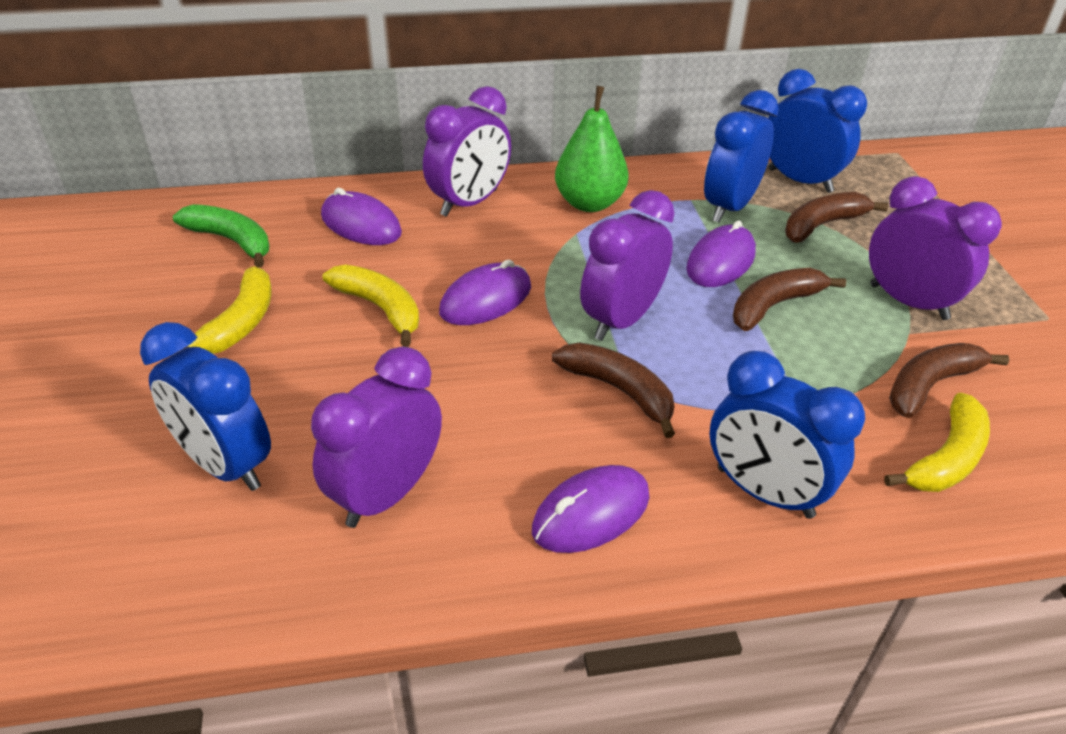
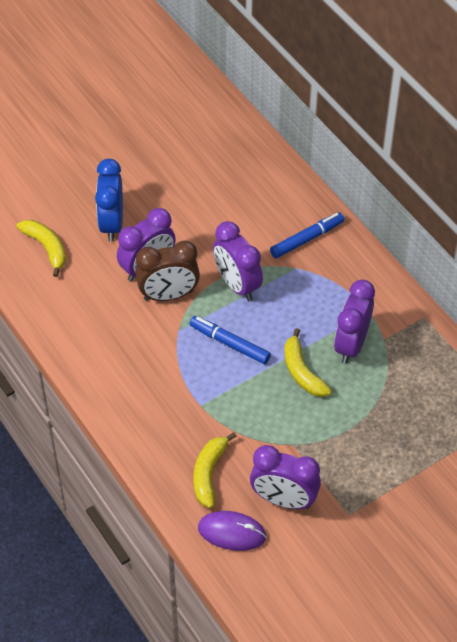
blue clock: 4 -> 1
blue marker: 0 -> 2
brown banana: 4 -> 0
brown clock: 0 -> 1
green banana: 1 -> 0
green pear: 1 -> 0
purple mouse: 4 -> 1

